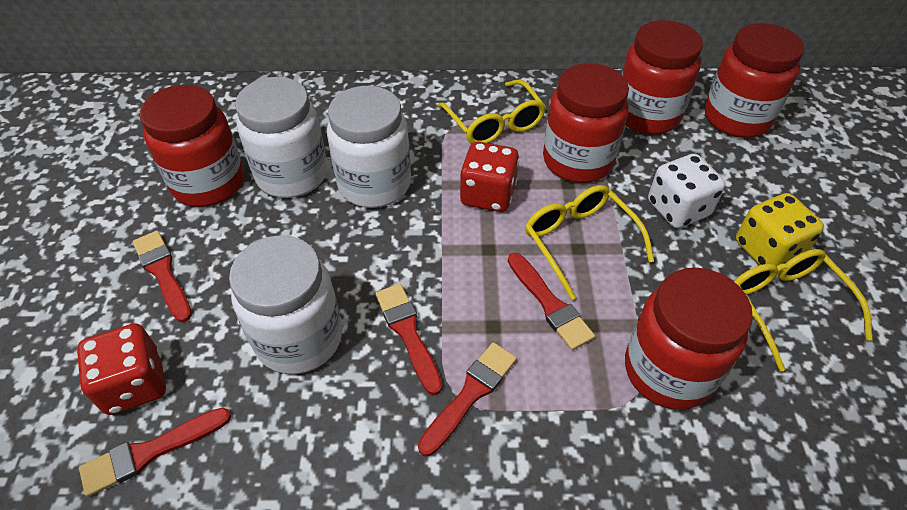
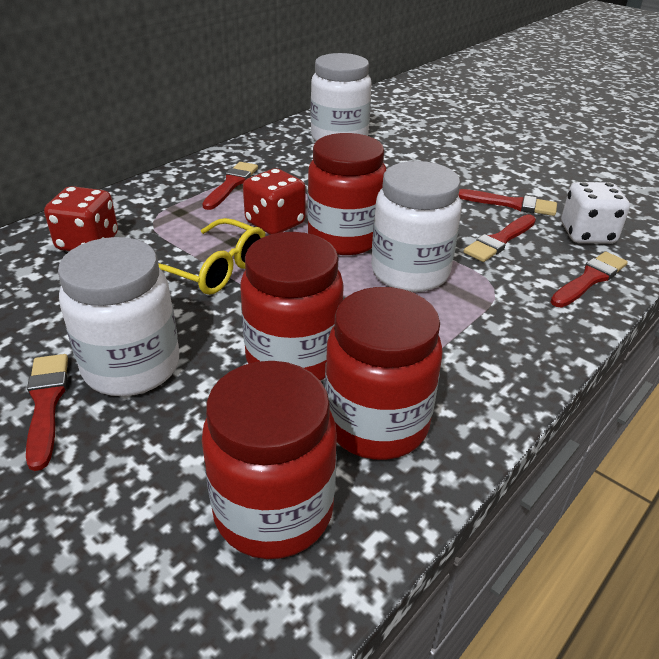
red jar: 5 -> 4
yellow dice: 1 -> 0
yellow glasses: 3 -> 1

